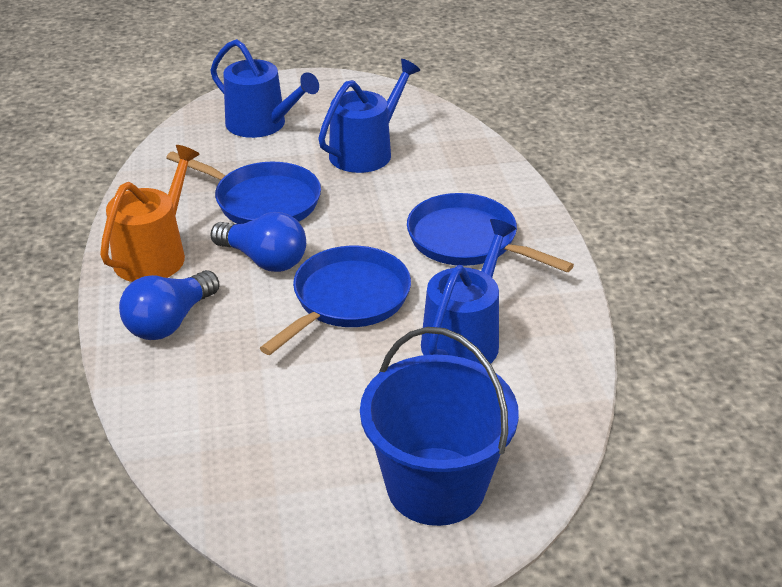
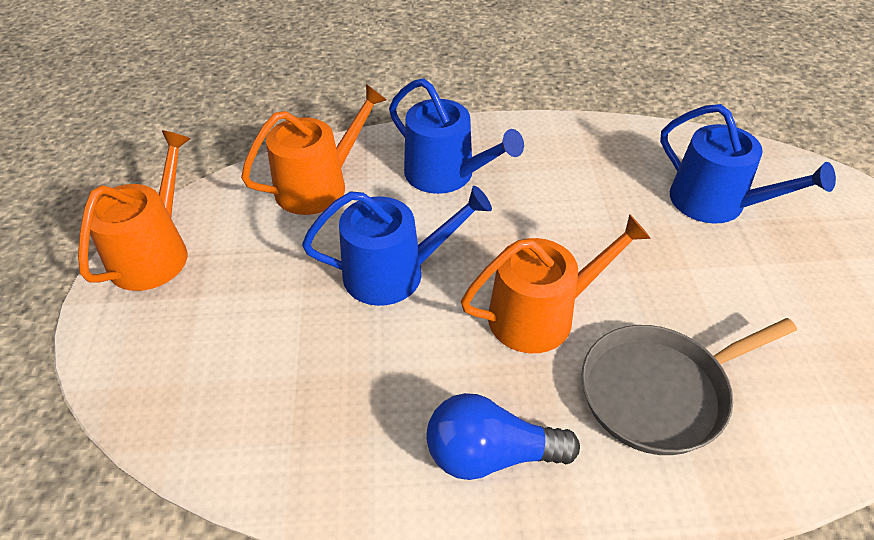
blue bucket: 1 -> 0
blue light bulb: 2 -> 1
blue pan: 3 -> 0
grey pan: 0 -> 1
orange watering can: 1 -> 3

